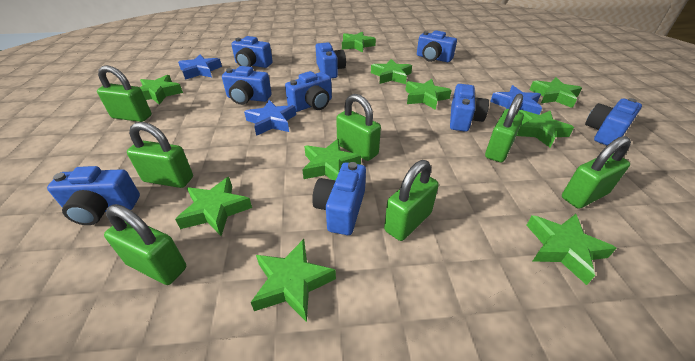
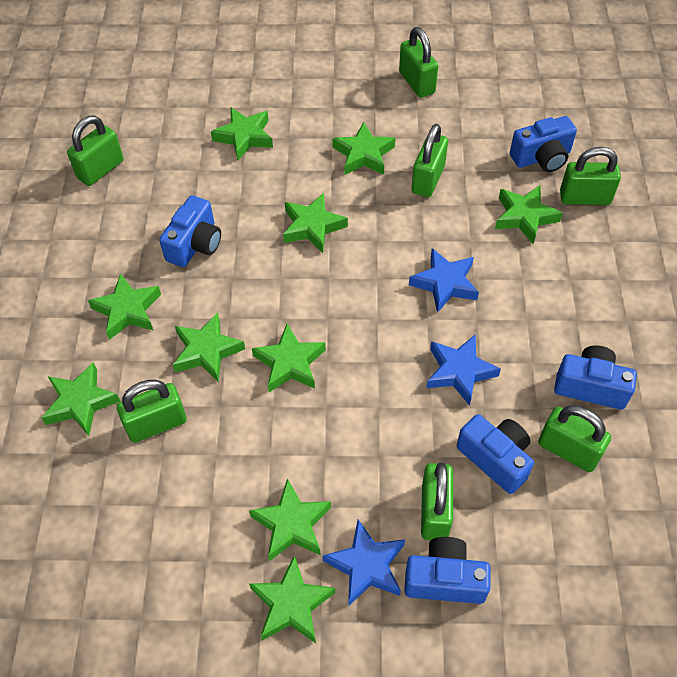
blue camera: 9 -> 5

